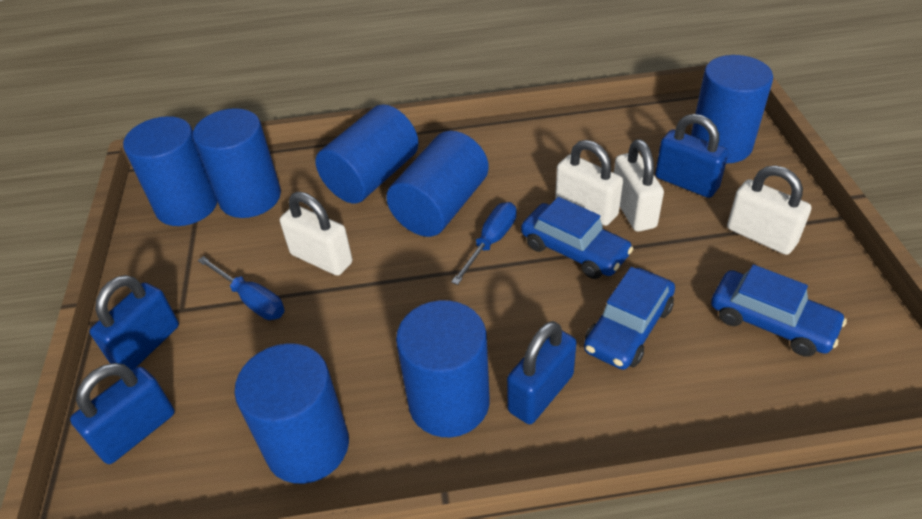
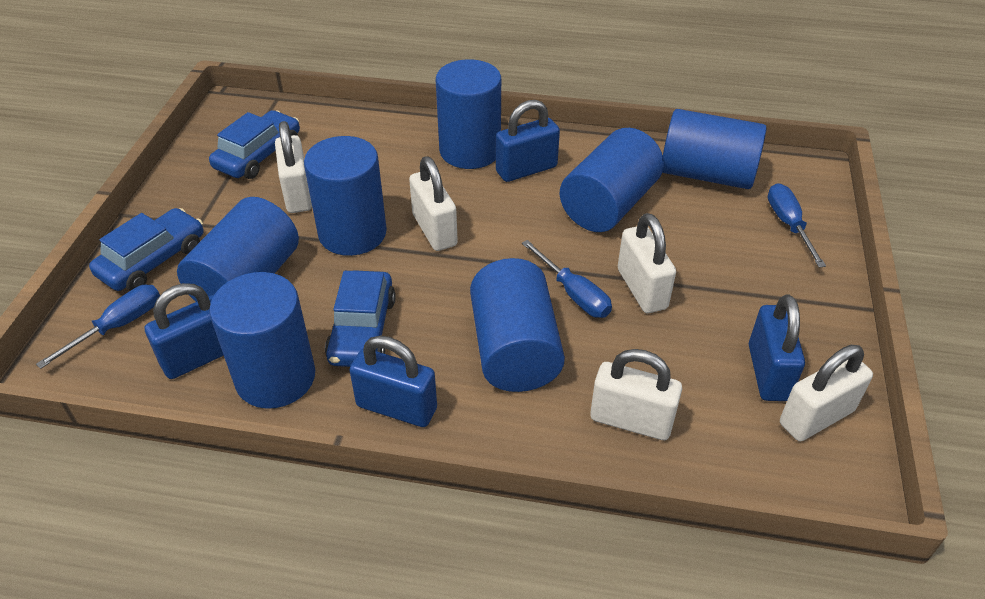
blue screwdriver: 2 -> 3
white padlock: 4 -> 5

